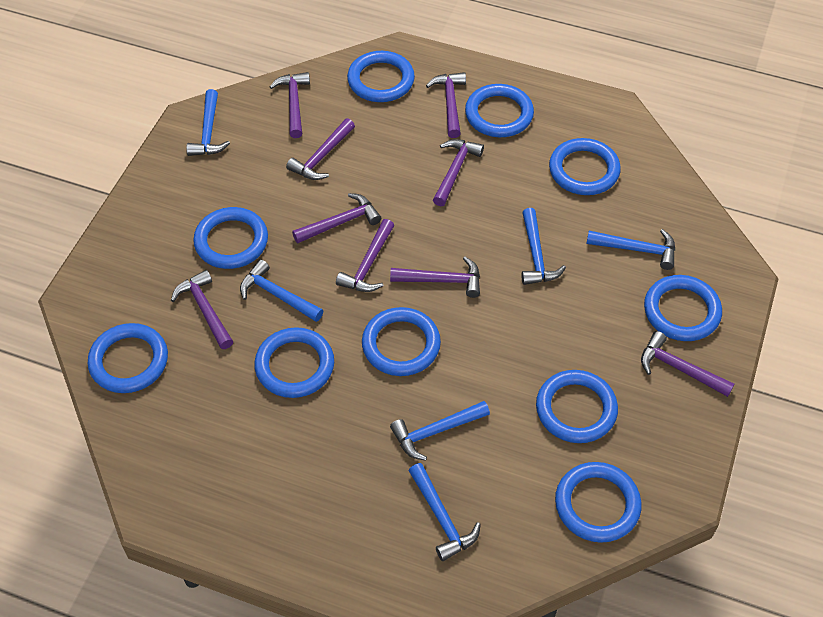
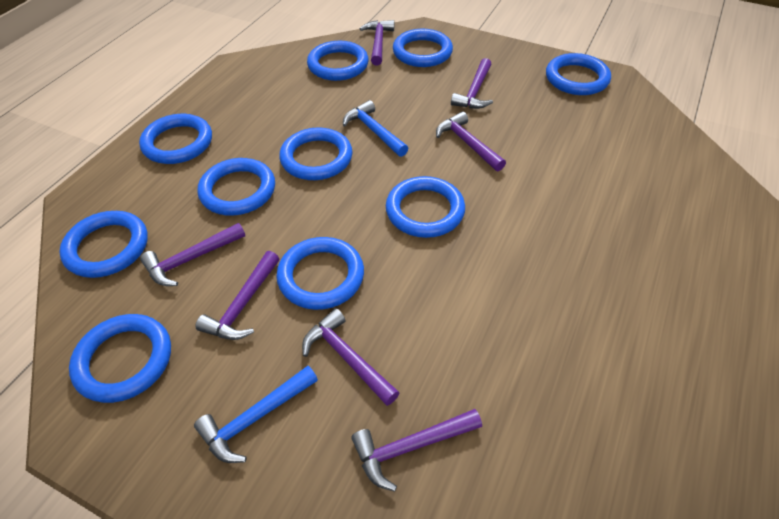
blue hammer: 6 -> 2
purple hammer: 9 -> 7

